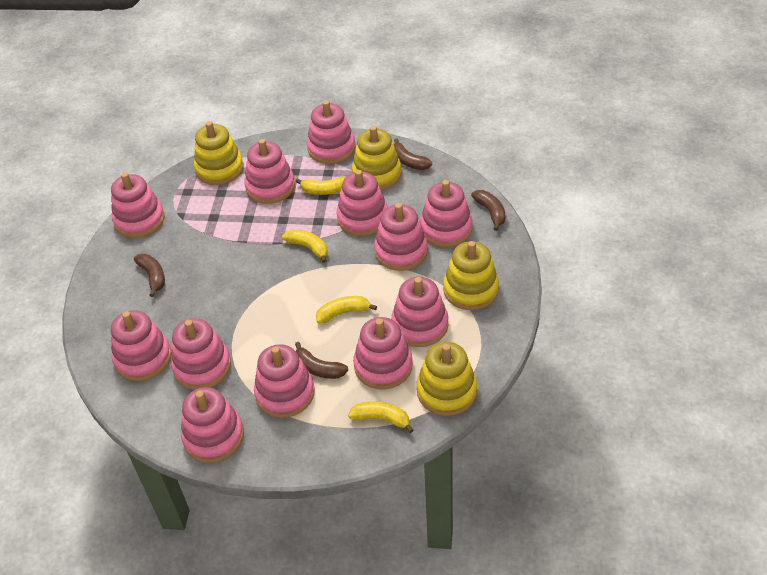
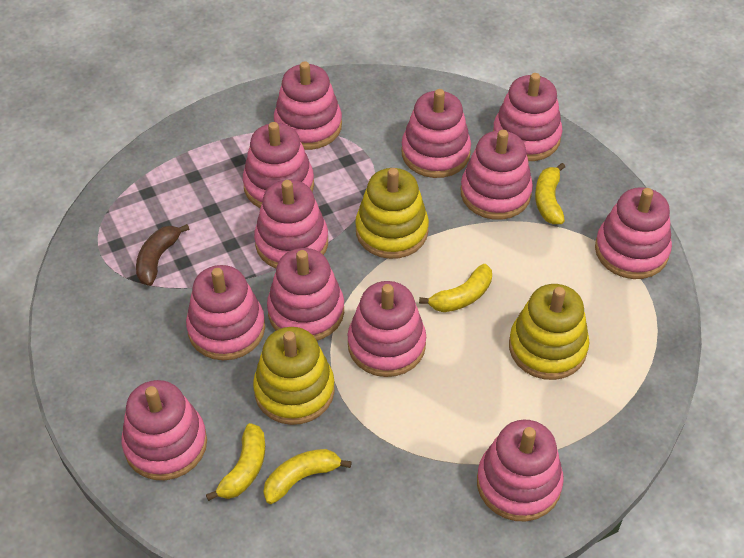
brown banana: 4 -> 1
yellow stacking toy: 4 -> 3

